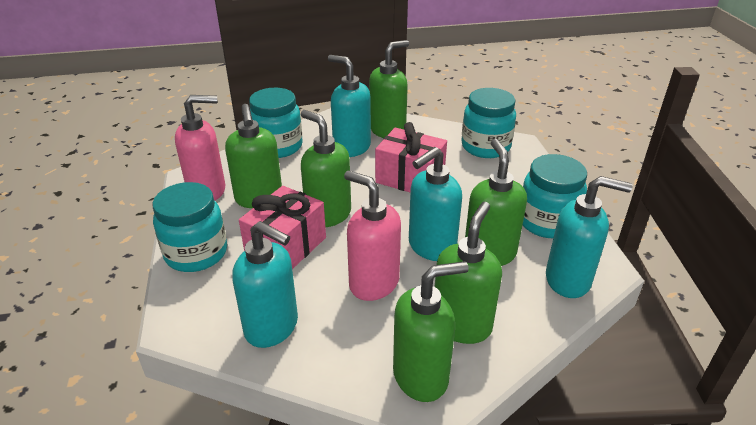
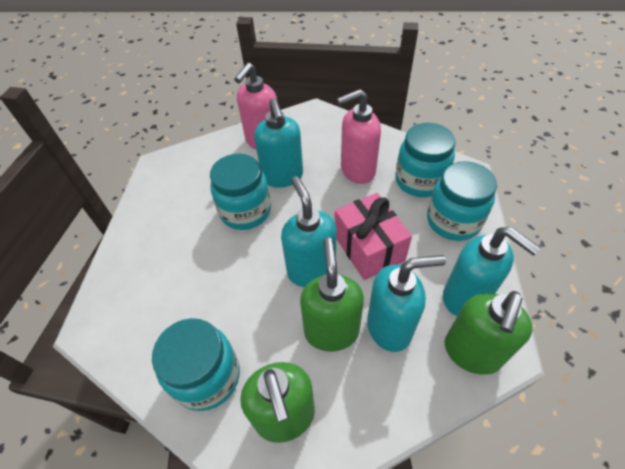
green soap dispenser: 6 -> 3
pink gift: 2 -> 1

